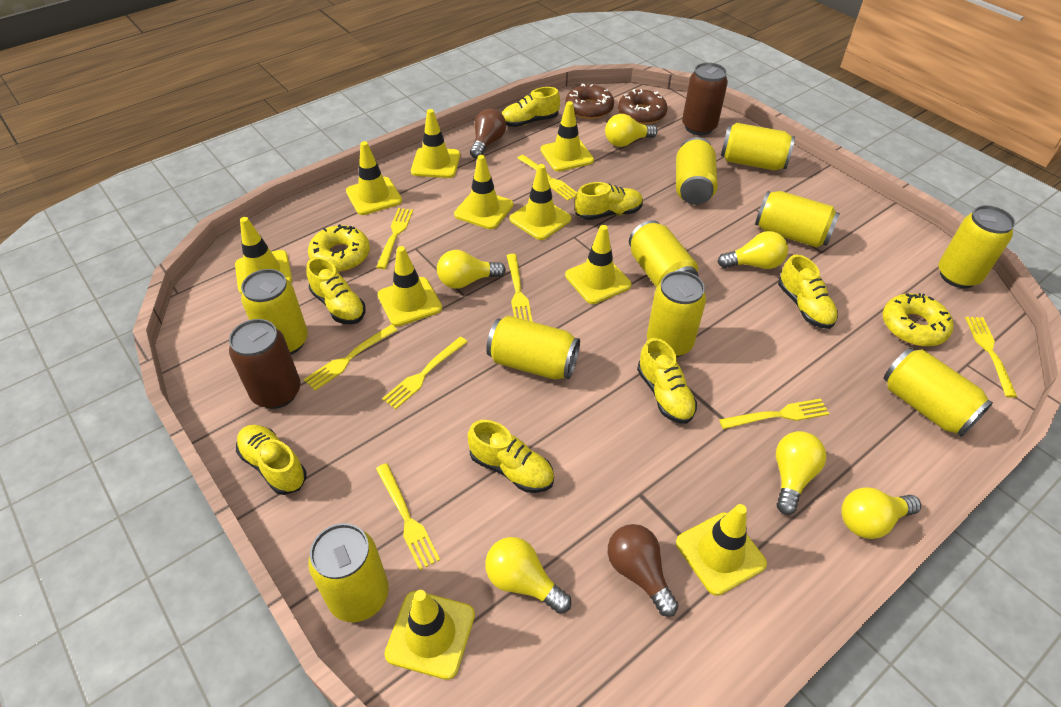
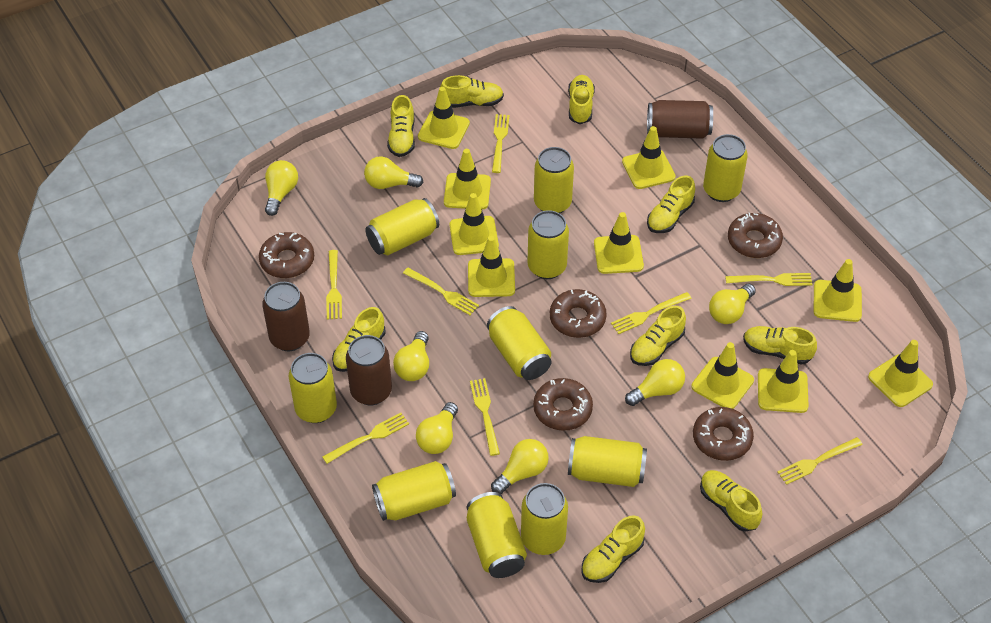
brown can: 2 -> 3
brown donut: 2 -> 5
brown light bulb: 2 -> 0
yellow donut: 2 -> 0
yellow light bulb: 6 -> 7
yellow shoe: 7 -> 9

